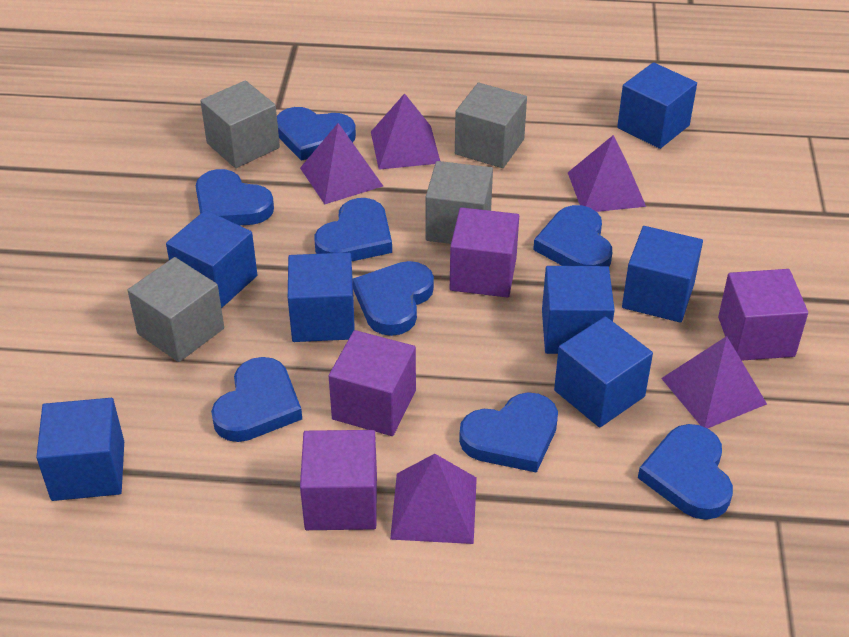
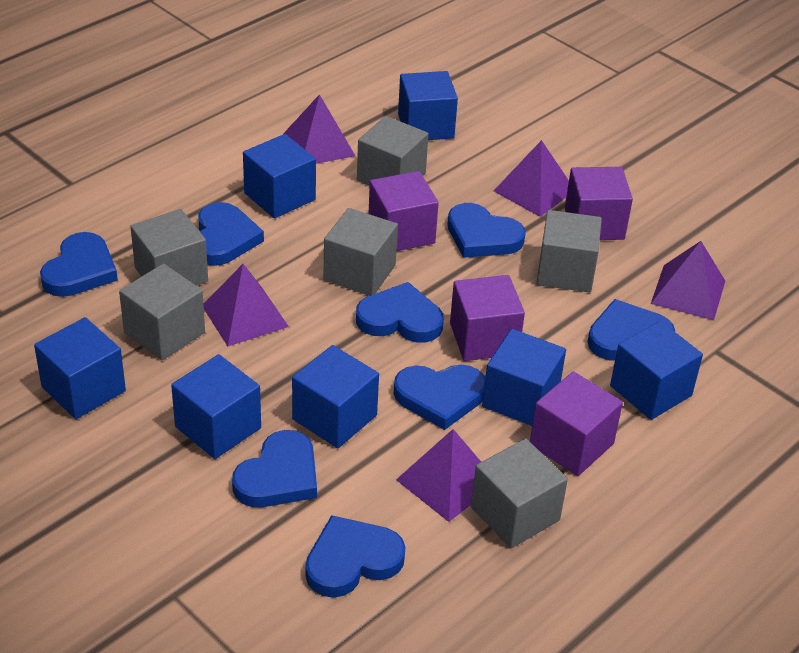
grey cube: 4 -> 6

